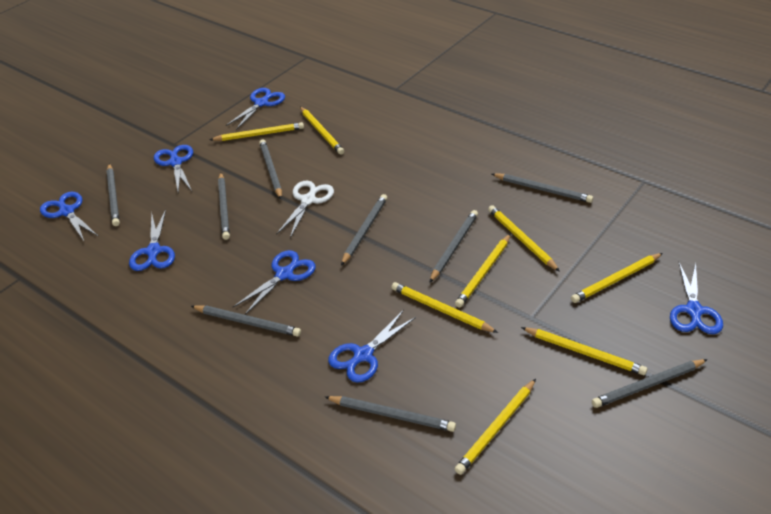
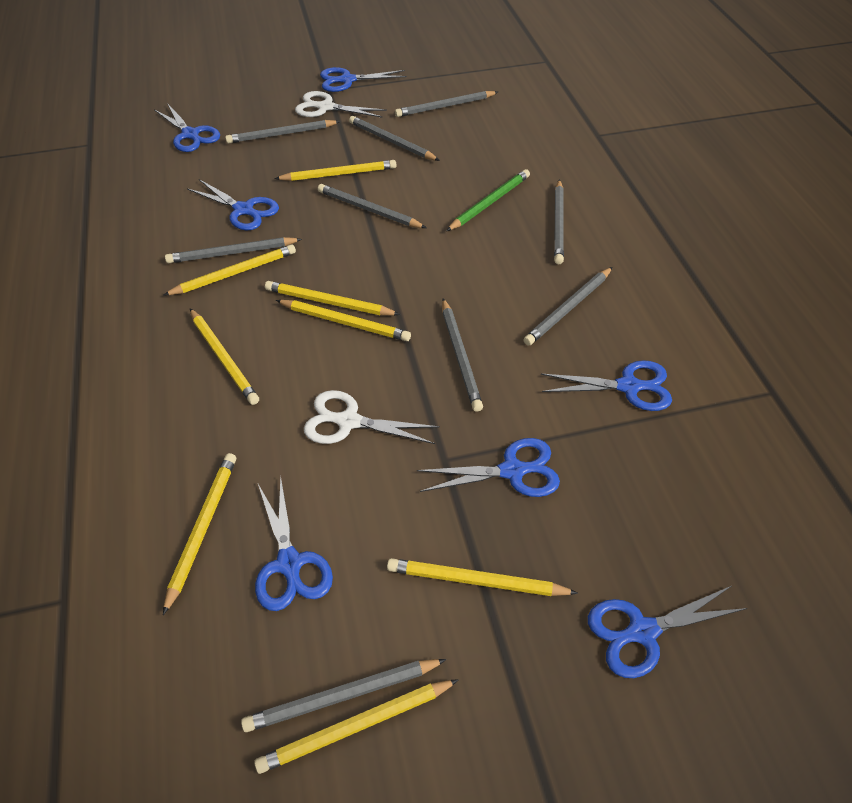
green pencil: 0 -> 1
white scissors: 1 -> 2

